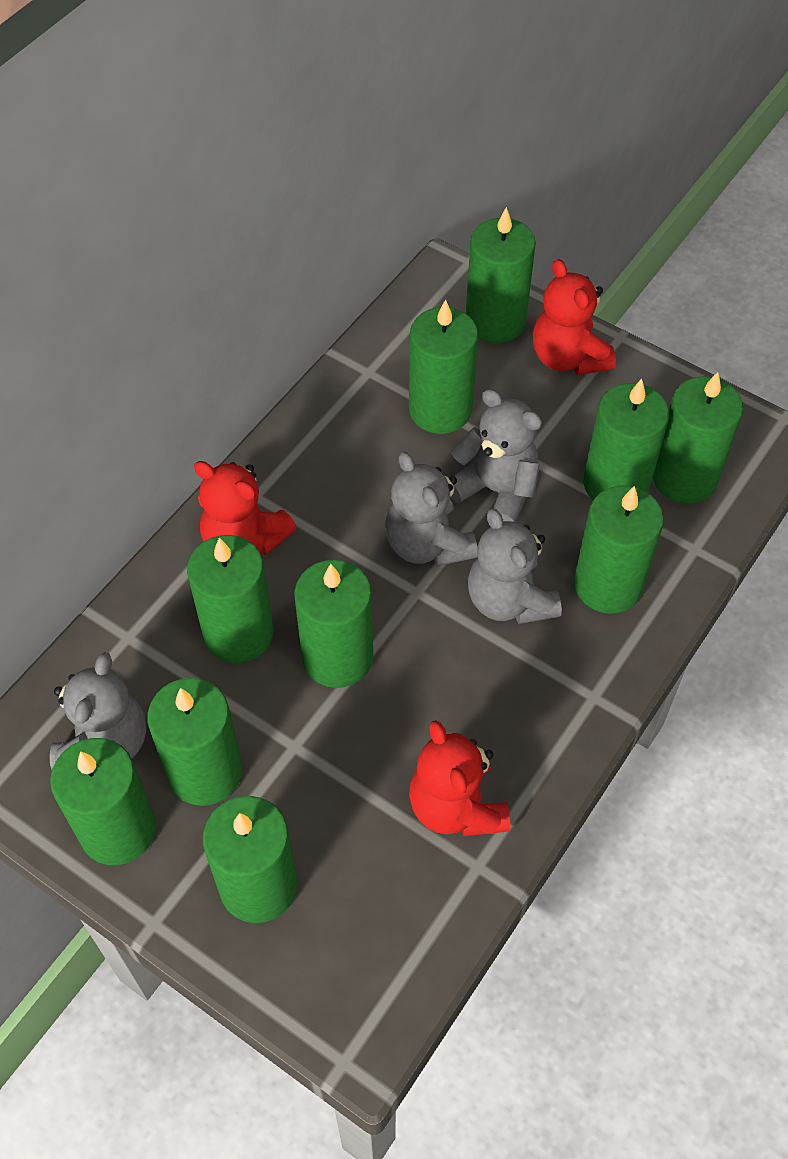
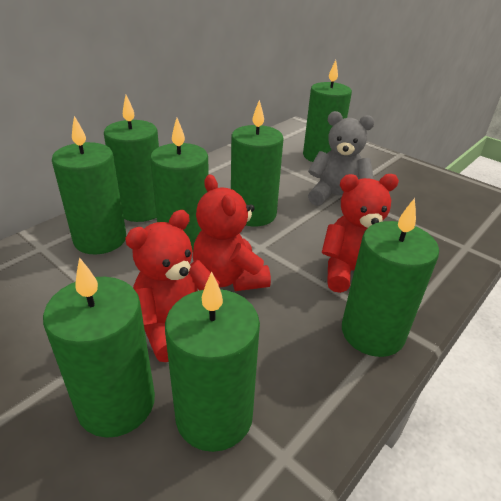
green candle: 10 -> 8
grey teddy bear: 4 -> 1

